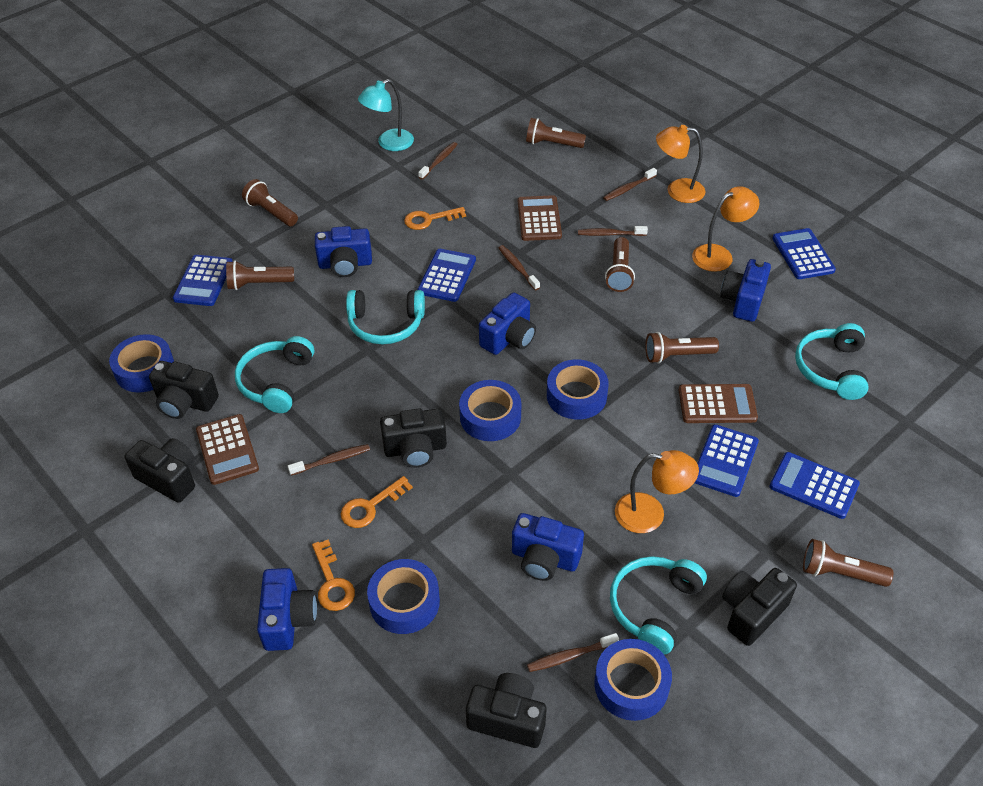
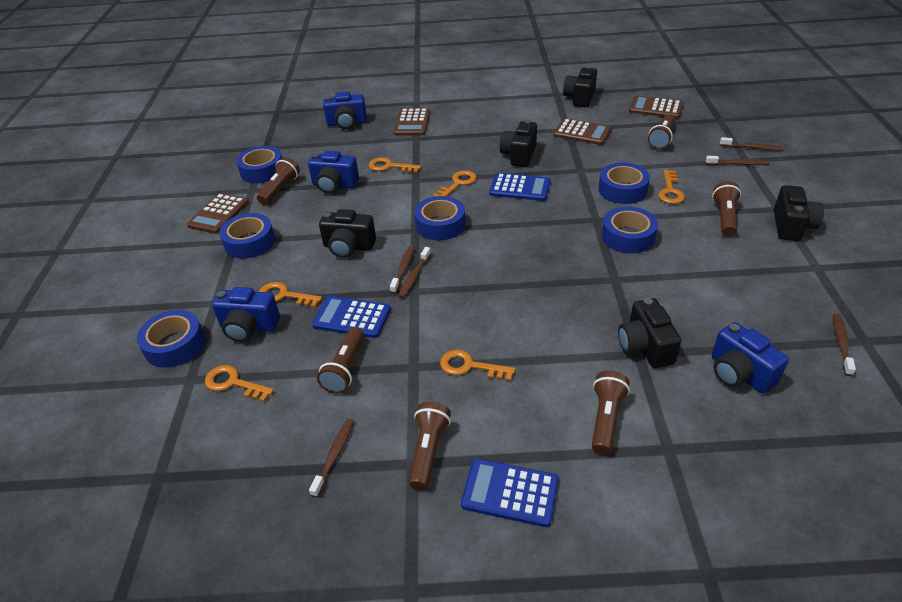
blue calculator: 5 -> 3
blue camera: 5 -> 4
blue tape: 5 -> 6
brown calculator: 3 -> 4
orange key: 3 -> 6
orange lamp: 3 -> 0
turquoise headphones: 4 -> 0
turquoise lamp: 1 -> 0

